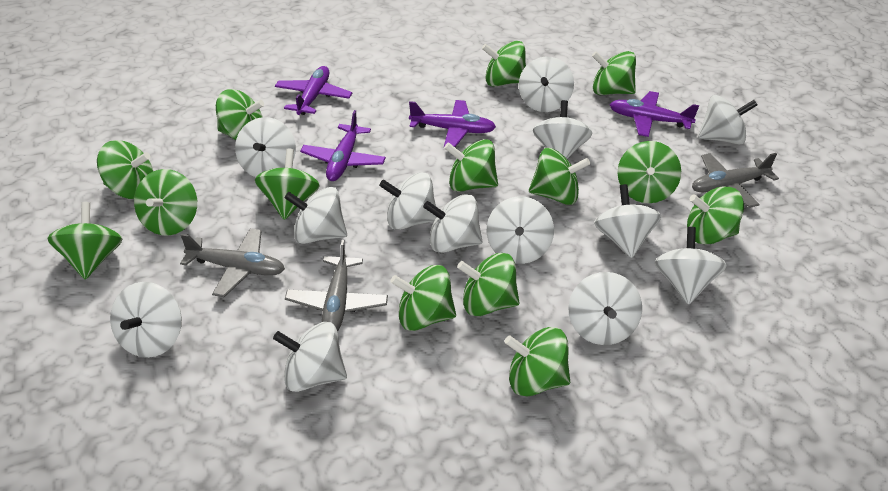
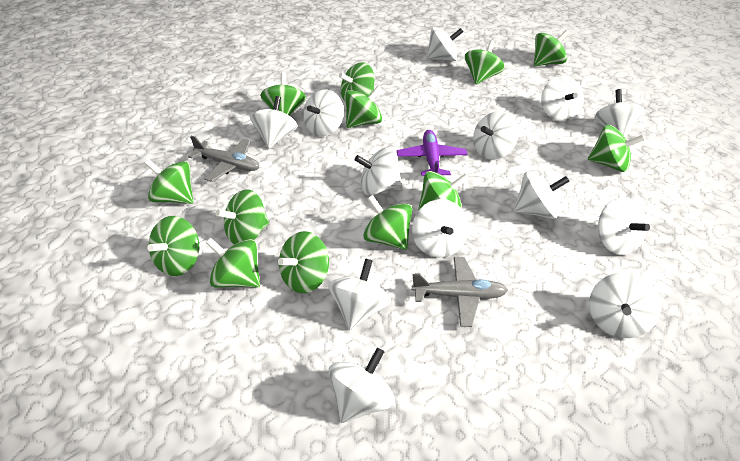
green spinning top: 14 -> 13
grey plane: 3 -> 2
purple plane: 4 -> 1

